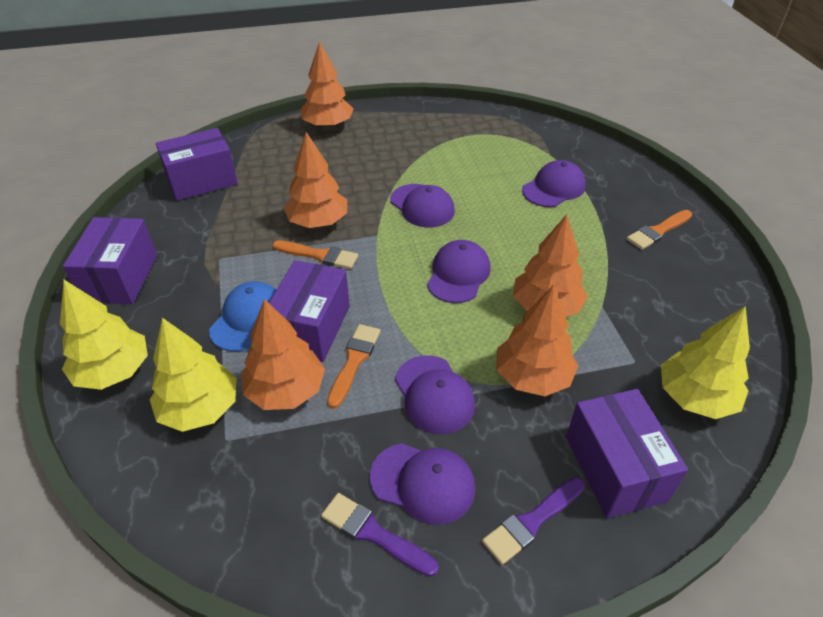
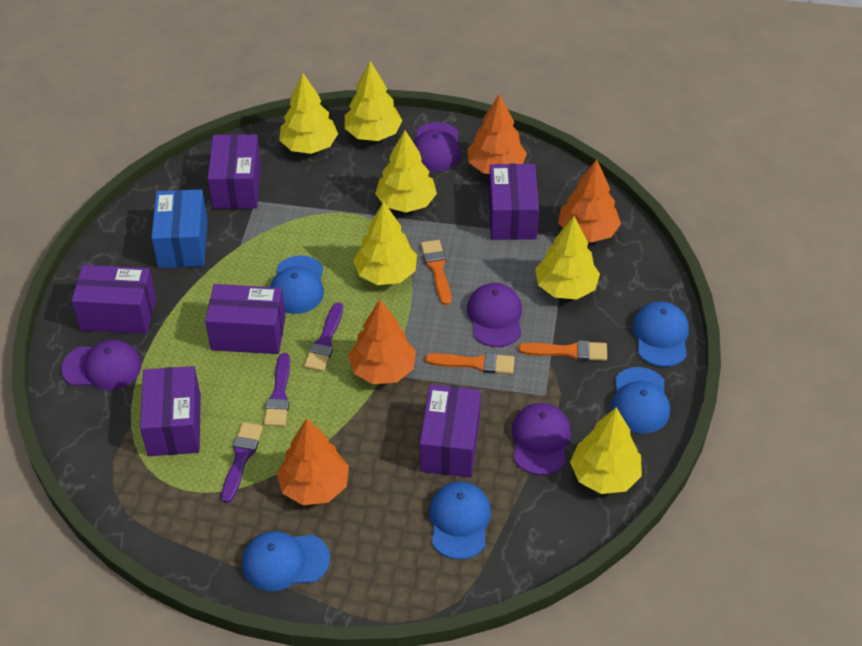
blue box: 0 -> 1
blue cap: 1 -> 5
orange tree: 5 -> 4
purple box: 4 -> 6
purple brush: 2 -> 3
purple cap: 5 -> 4
yellow tree: 3 -> 6

